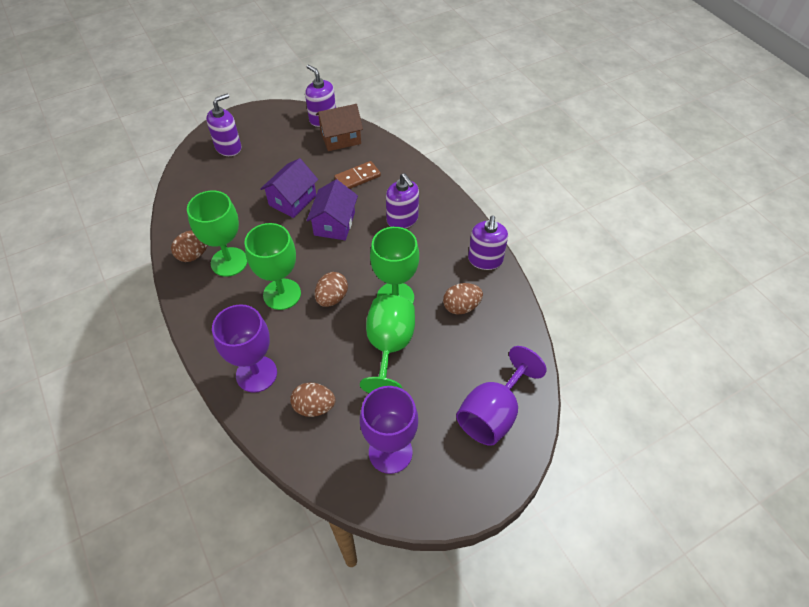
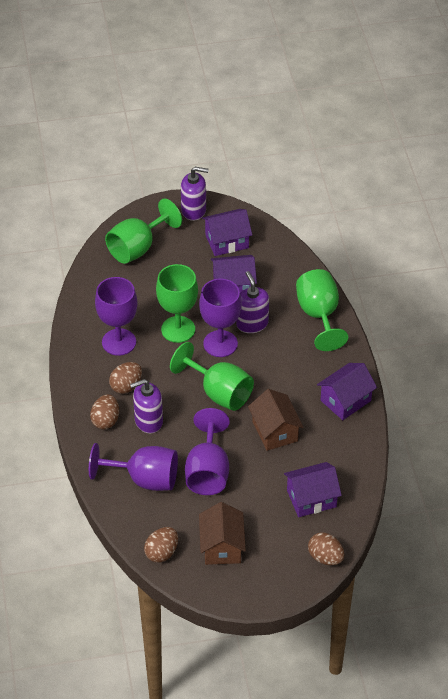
brown domino: 1 -> 0
brown house: 1 -> 2
purple goblet: 3 -> 4
purple house: 2 -> 4
purple soap dispenser: 4 -> 3

